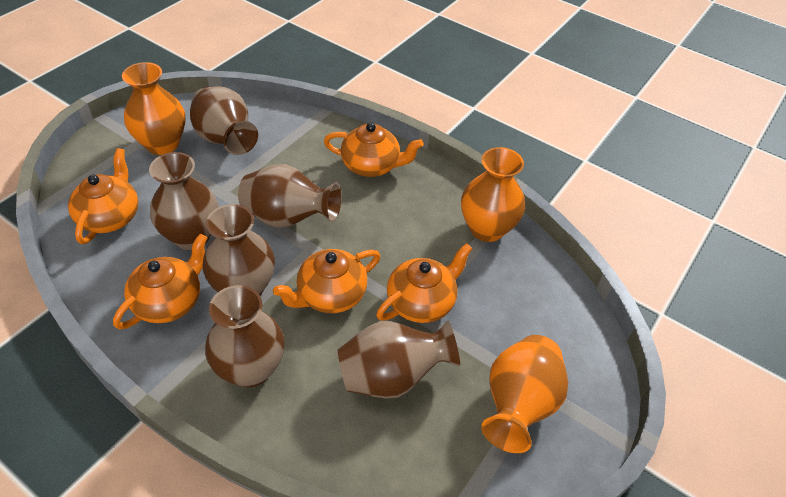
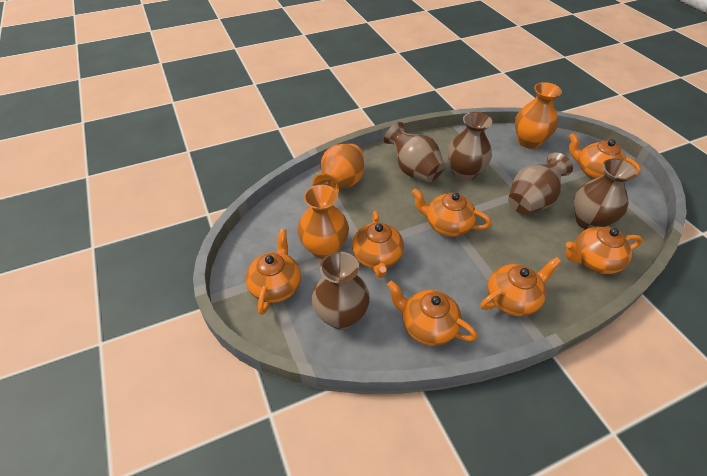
brown vase: 6 -> 5
orange teapot: 5 -> 7

